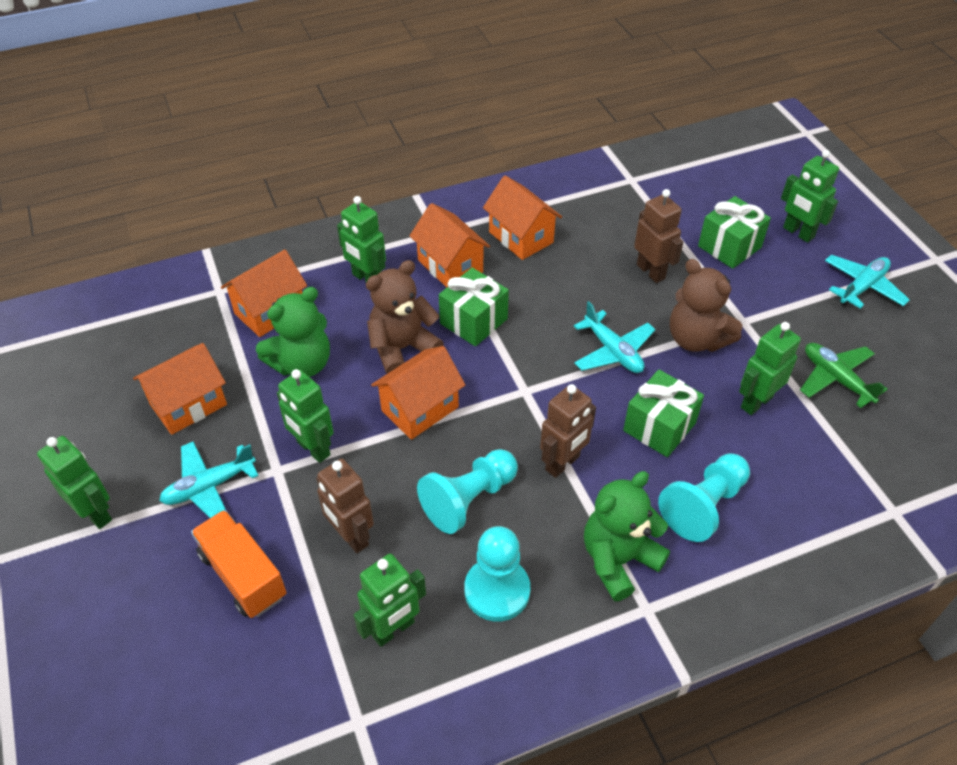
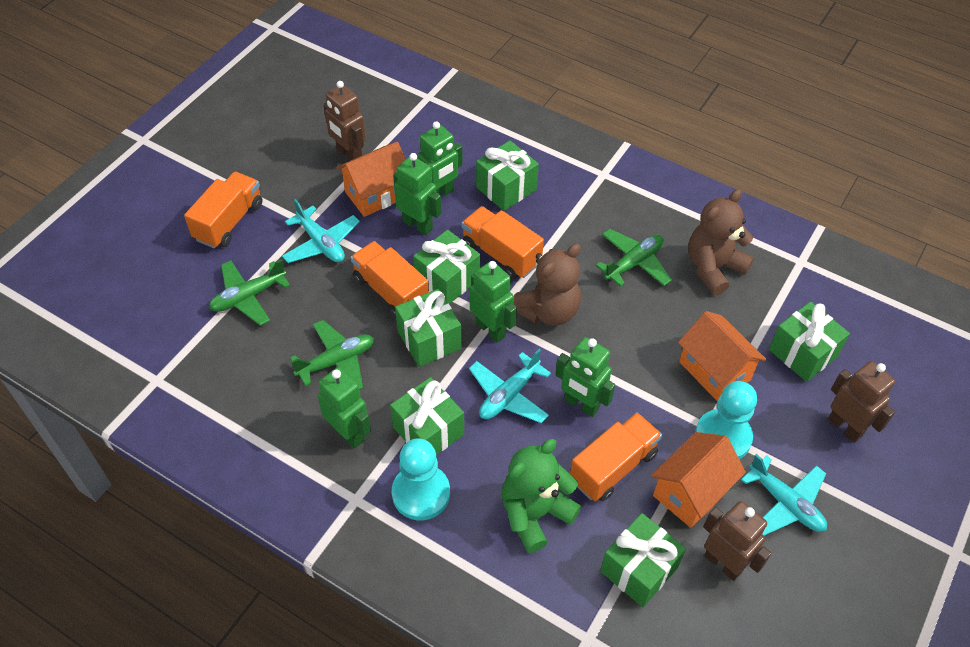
green gift: 3 -> 6
green plane: 1 -> 3
green robot: 6 -> 5
green teddy bear: 2 -> 1
orange house: 5 -> 3
orange truck: 1 -> 4
turquoise pawn: 3 -> 2

